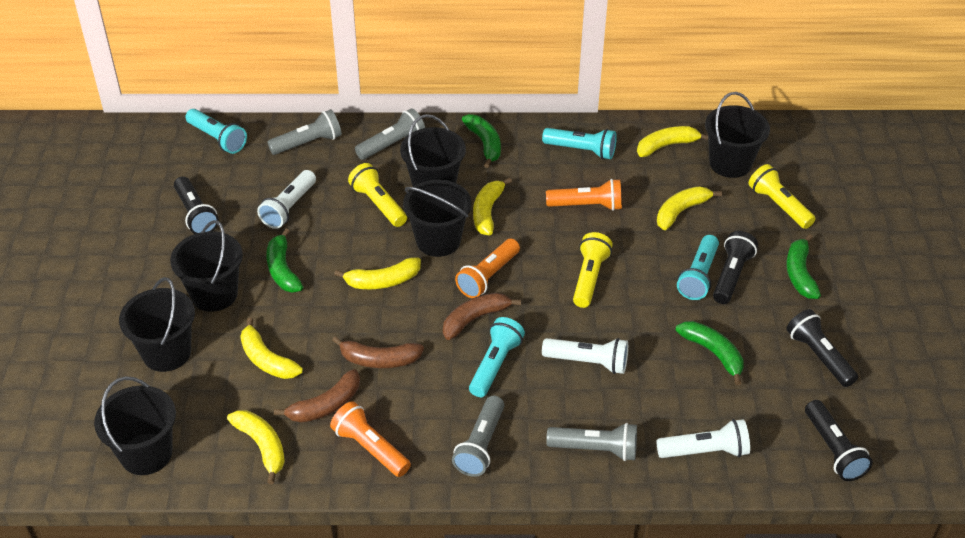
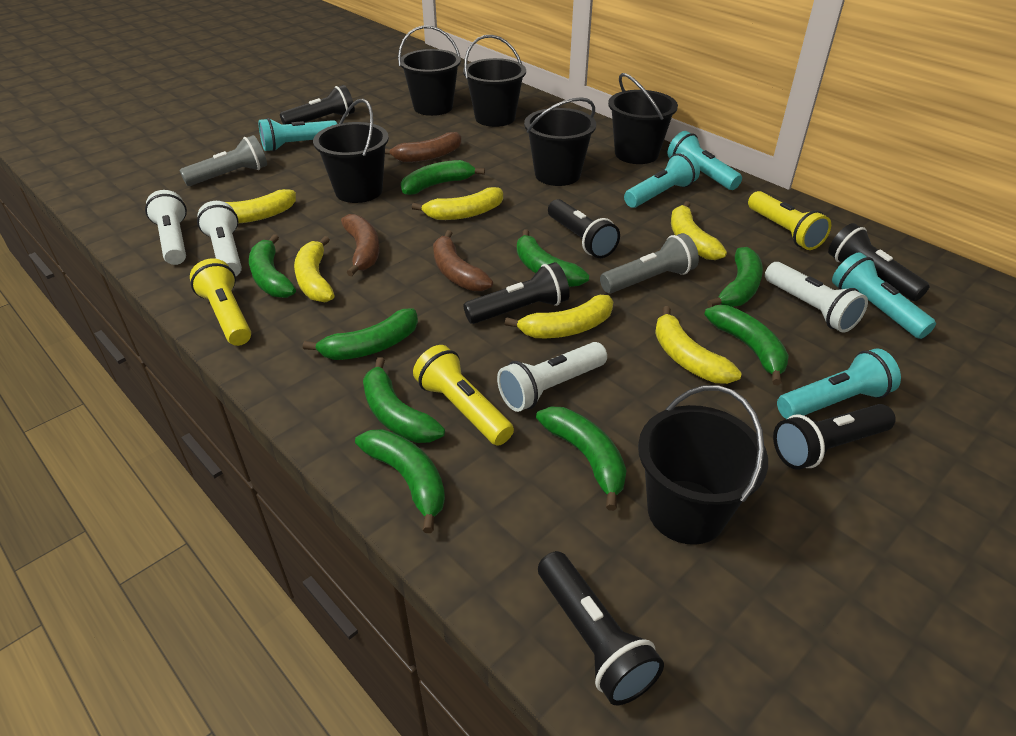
black flashlight: 4 -> 6
green banana: 4 -> 9
grey flashlight: 4 -> 2
orange flashlight: 3 -> 0
turquoise flashlight: 4 -> 5
white flashlight: 3 -> 4

